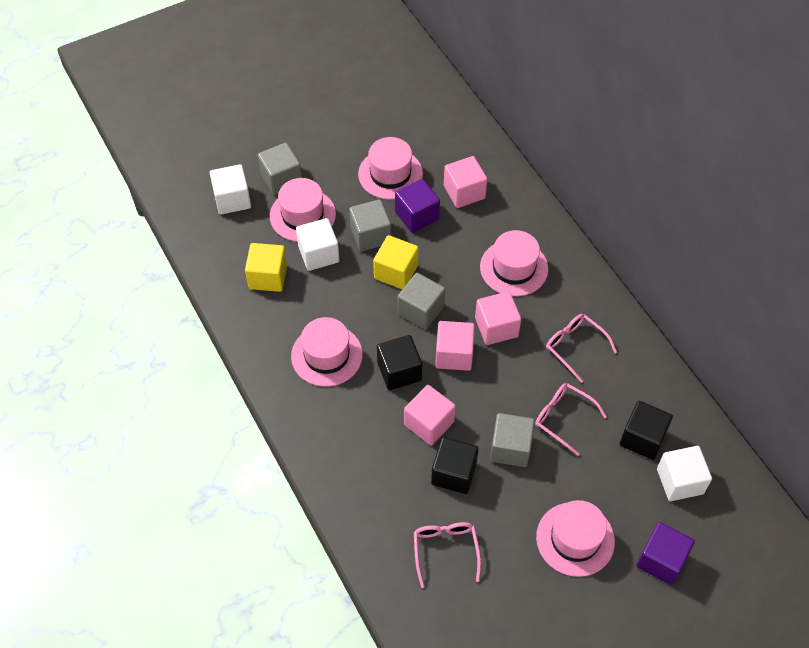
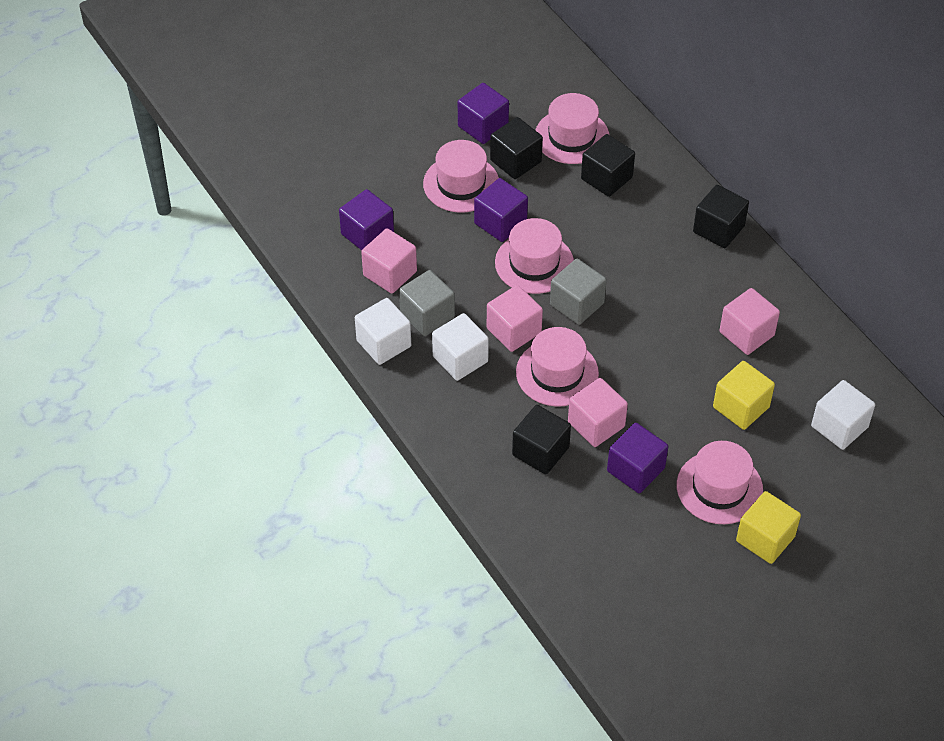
black cube: 3 -> 4
grey cube: 4 -> 2
pink glasses: 3 -> 0
purple cube: 2 -> 4

